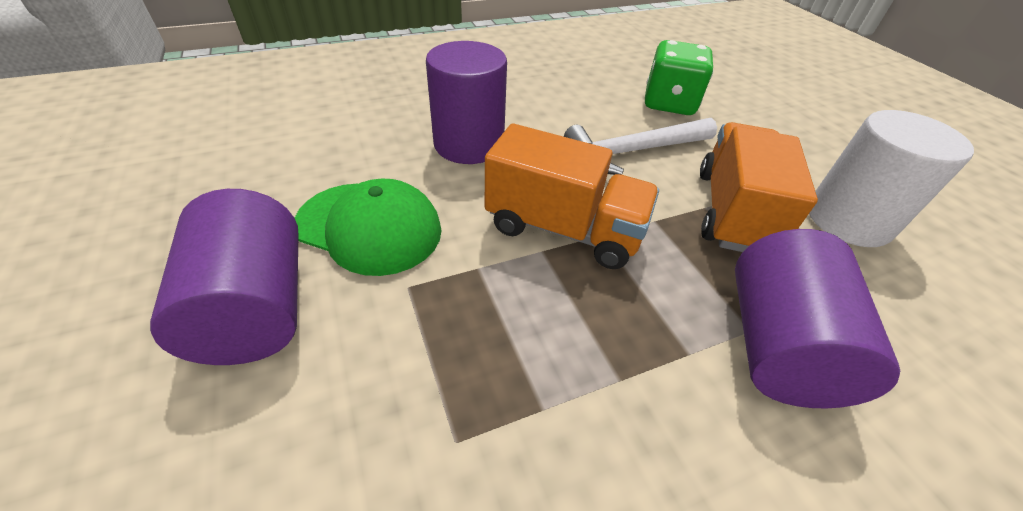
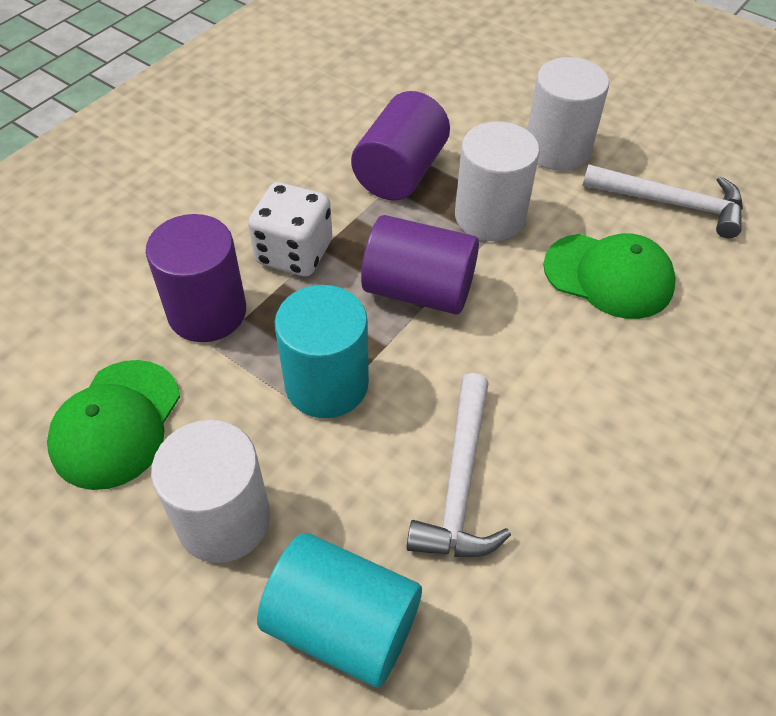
green cap: 1 -> 2
green dice: 1 -> 0
orange truck: 2 -> 0
turquoise cylinder: 0 -> 2
white cylinder: 1 -> 3
white dice: 0 -> 1
white hammer: 1 -> 2

